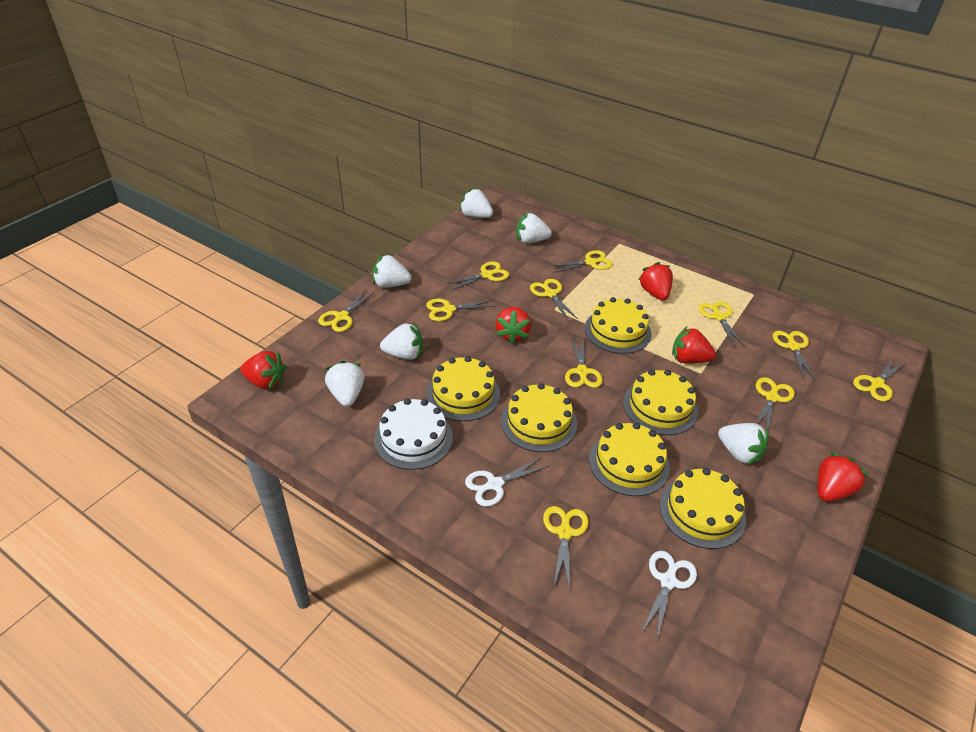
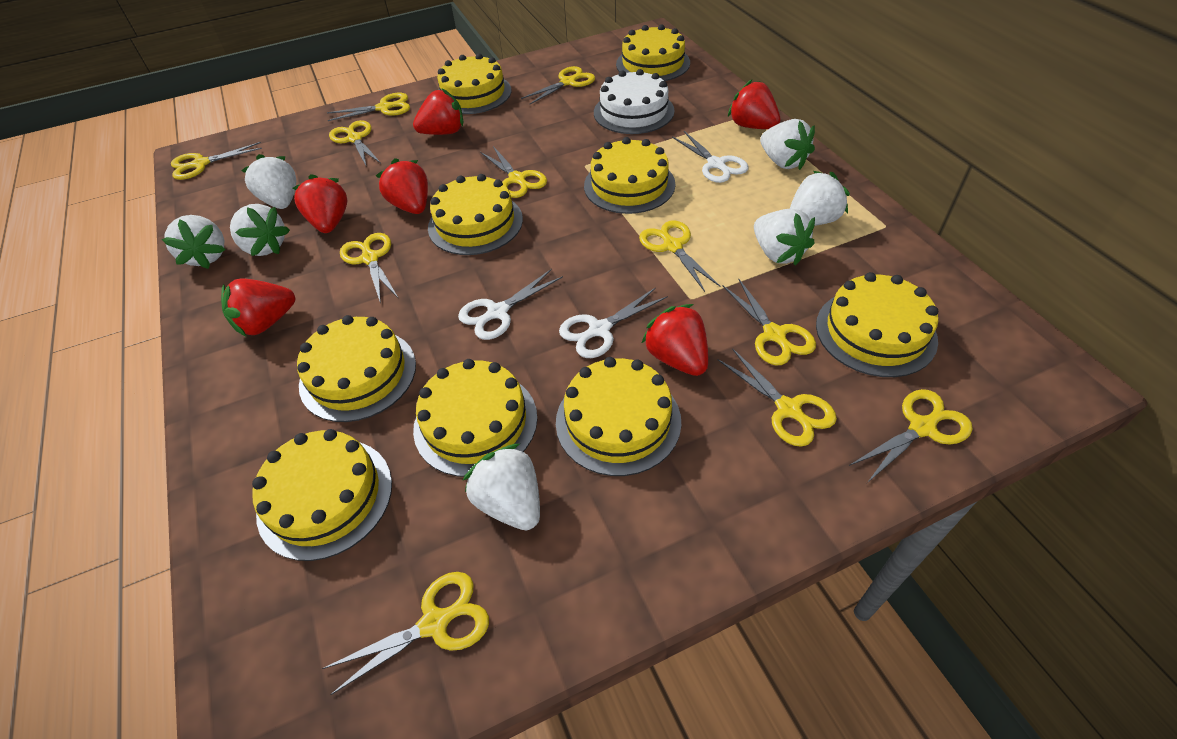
red strawberry: 5 -> 6
white scissors: 2 -> 3
white strawberry: 6 -> 7
yellow cake: 6 -> 9

